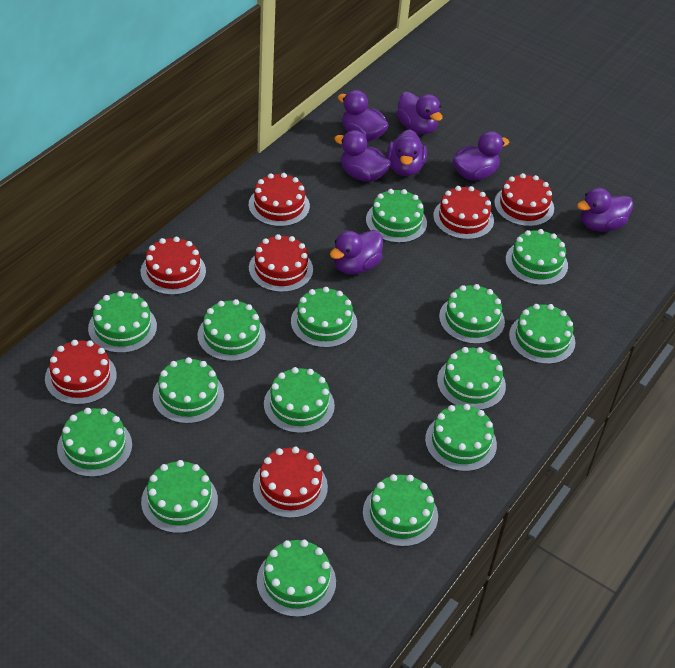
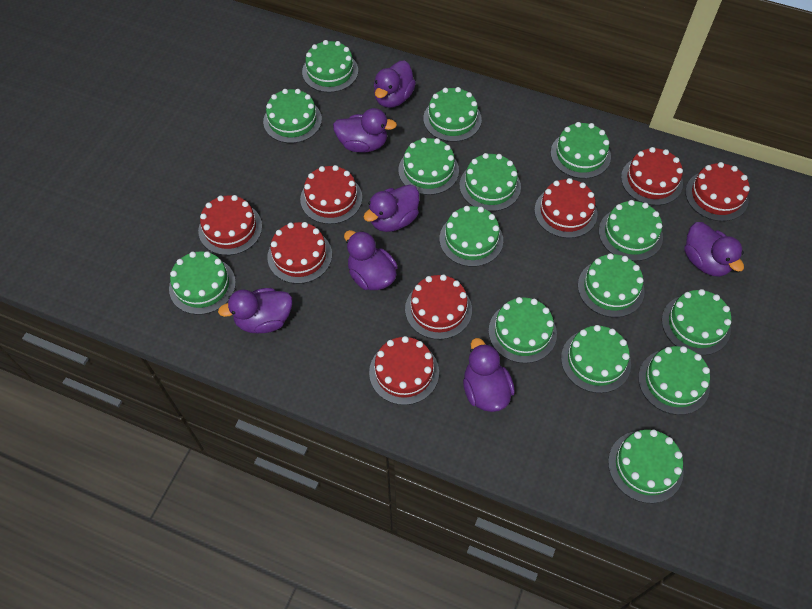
red cake: 7 -> 8

